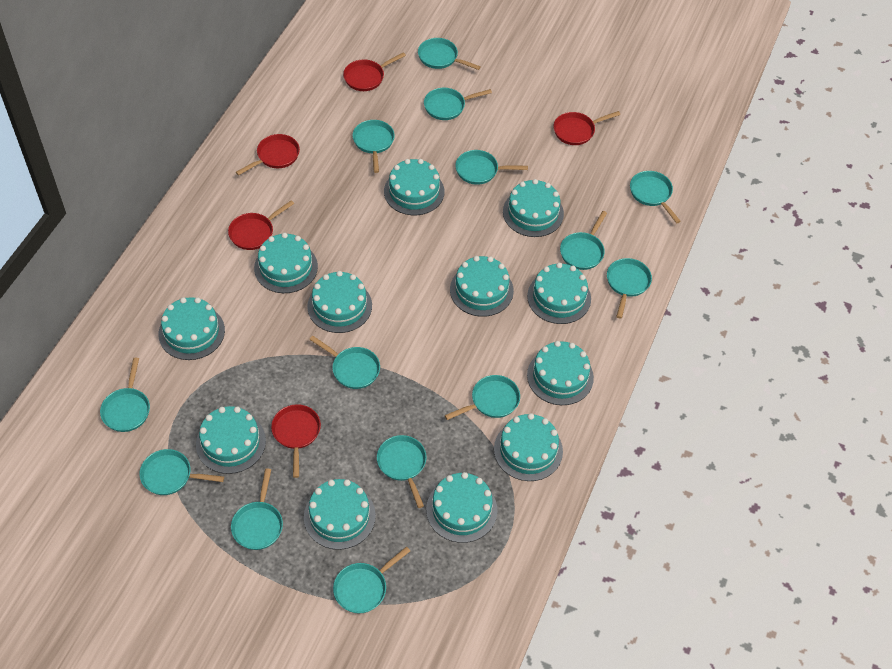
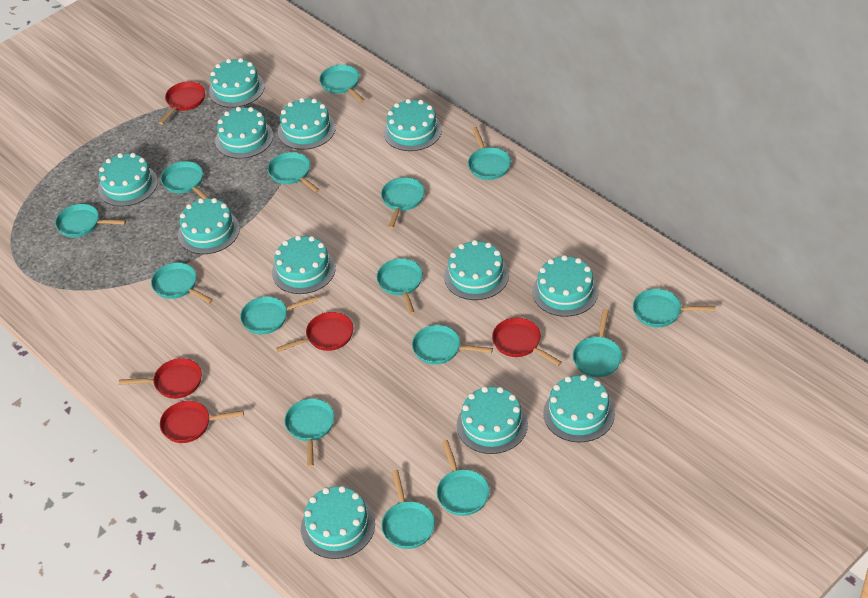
turquoise pan: 14 -> 15

